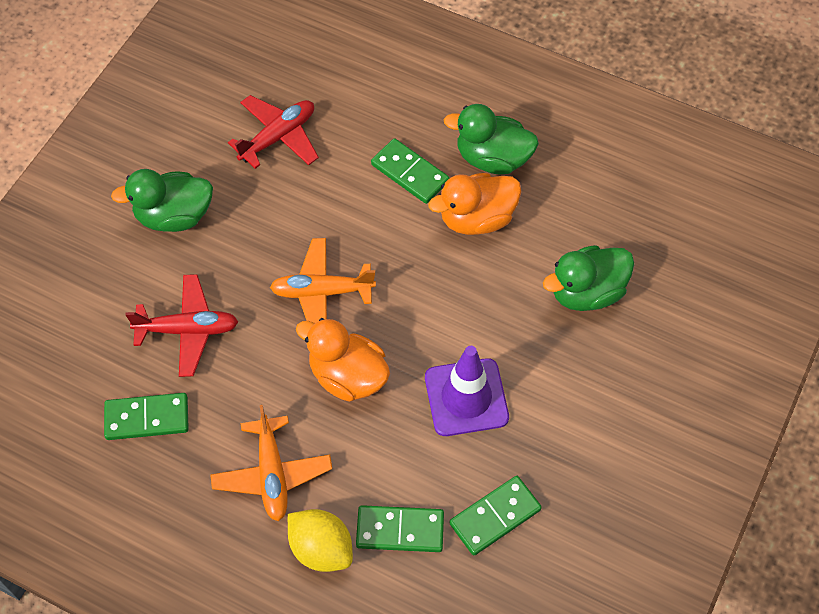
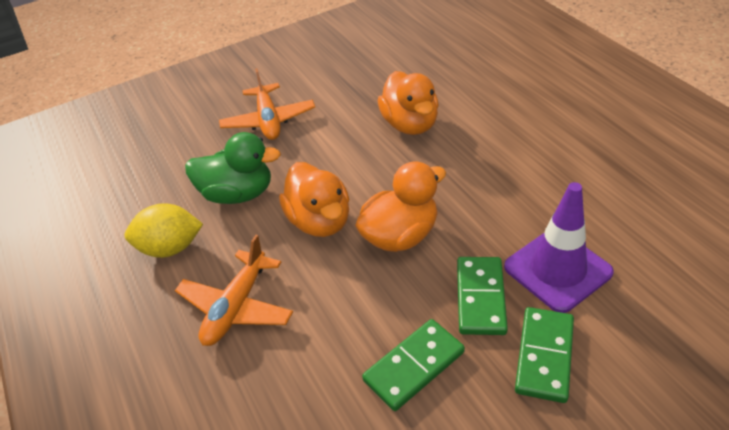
green domino: 4 -> 3
green duck: 3 -> 1
orange duck: 2 -> 3
red plane: 2 -> 0

